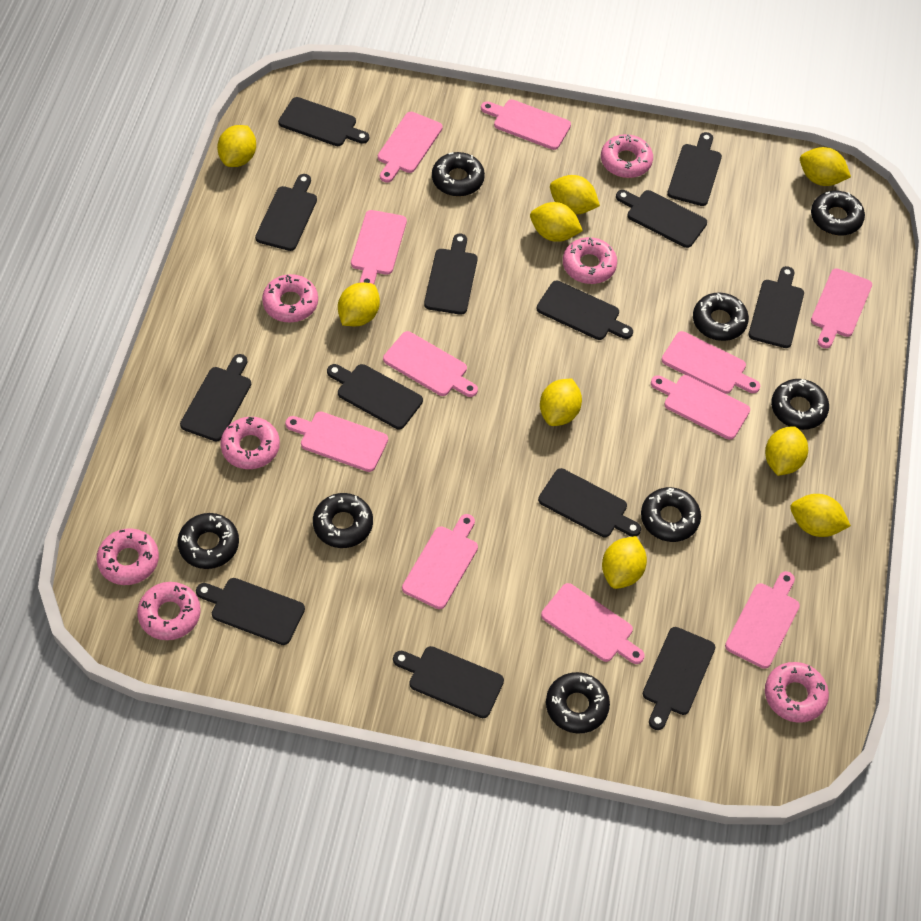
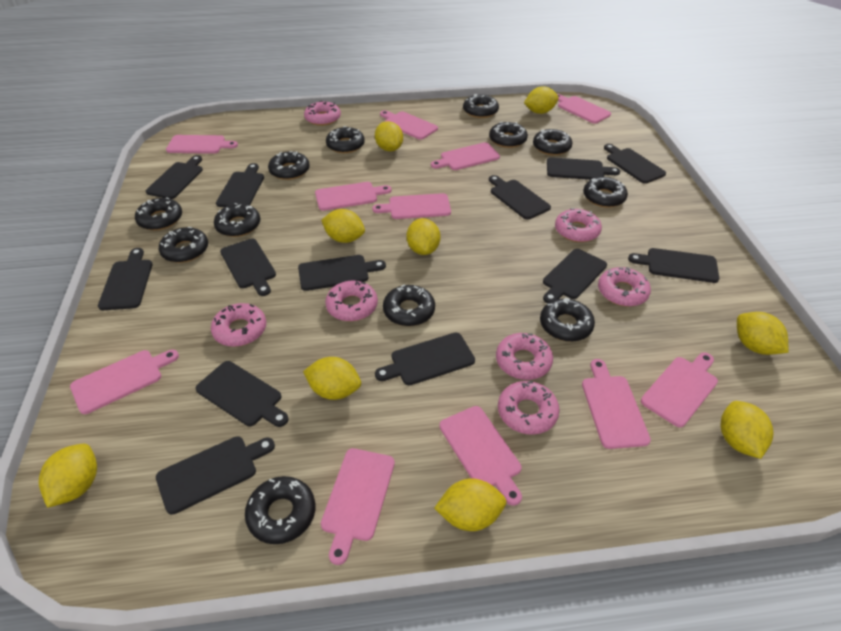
black donut: 8 -> 12

